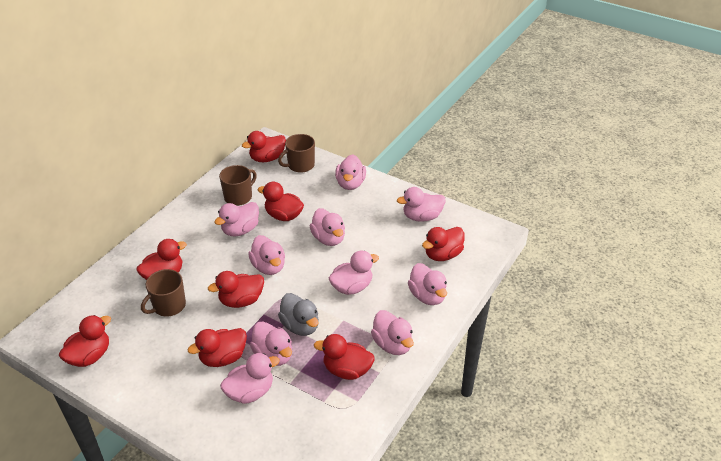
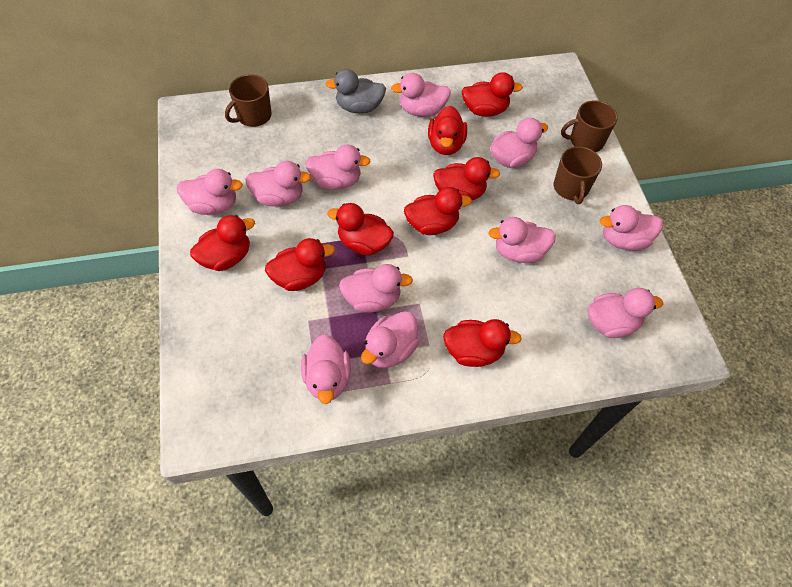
pink duck: 10 -> 11

